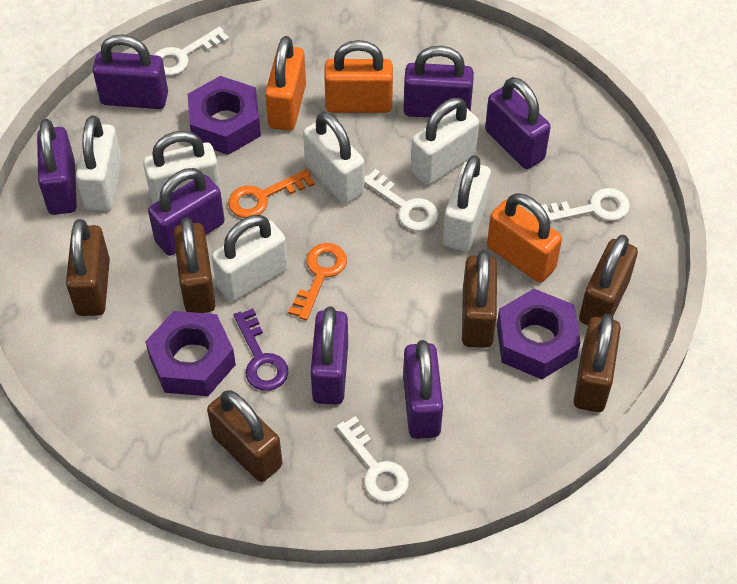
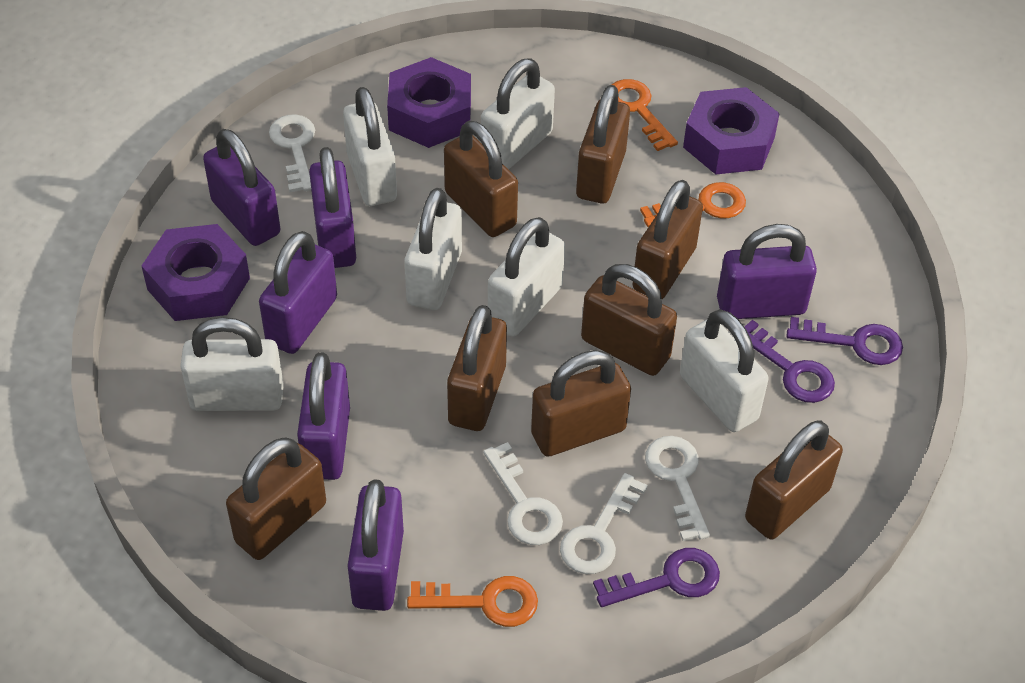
brown padlock: 6 -> 8
orange key: 2 -> 3
orange padlock: 3 -> 0
purple key: 1 -> 3
purple padlock: 7 -> 6

